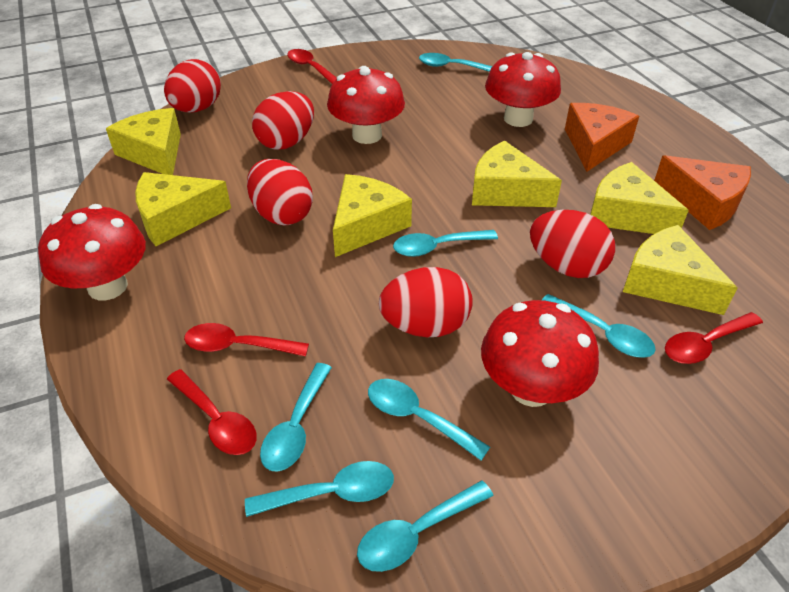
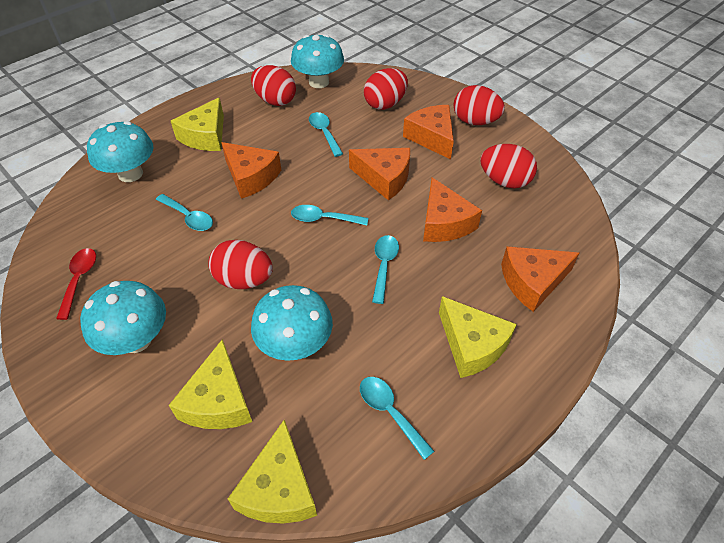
orange cheese: 2 -> 5
red mushroom: 4 -> 0
red spoon: 4 -> 1
turquoise mushroom: 0 -> 4
turquoise spoon: 7 -> 5
yellow cheese: 6 -> 4

